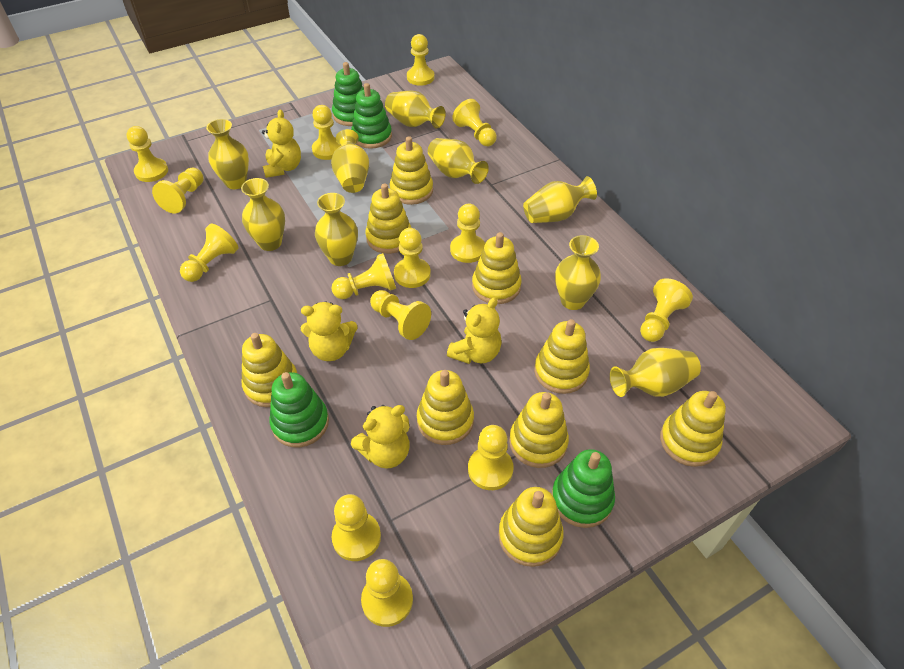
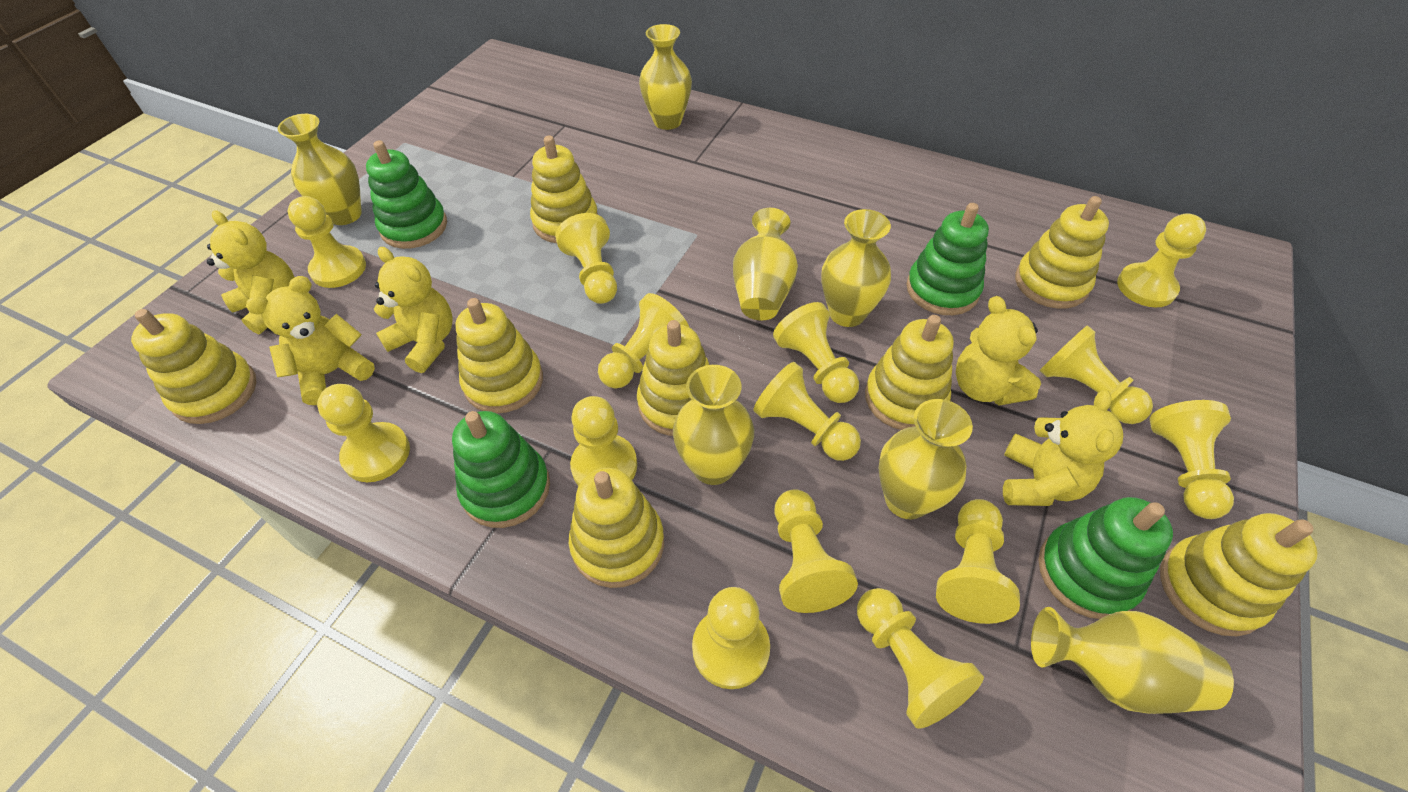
yellow stacking toy: 9 -> 8
yellow teddy bear: 4 -> 5
yellow vase: 9 -> 7

